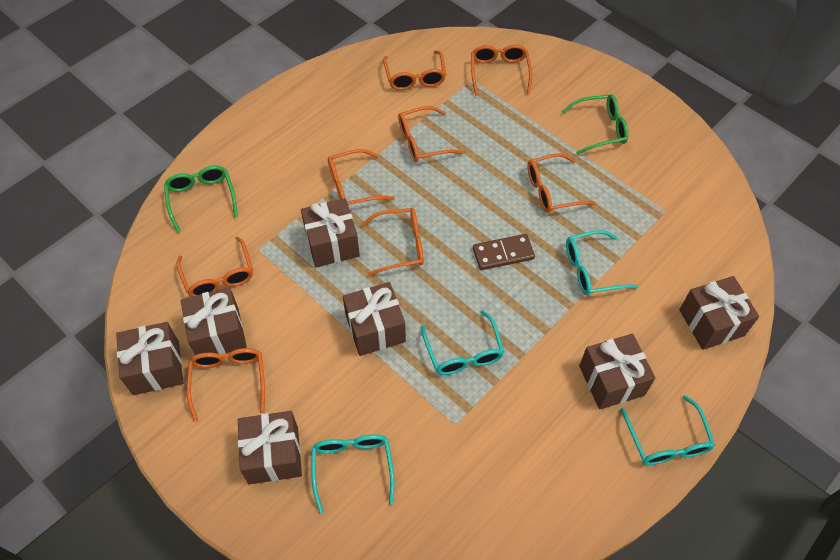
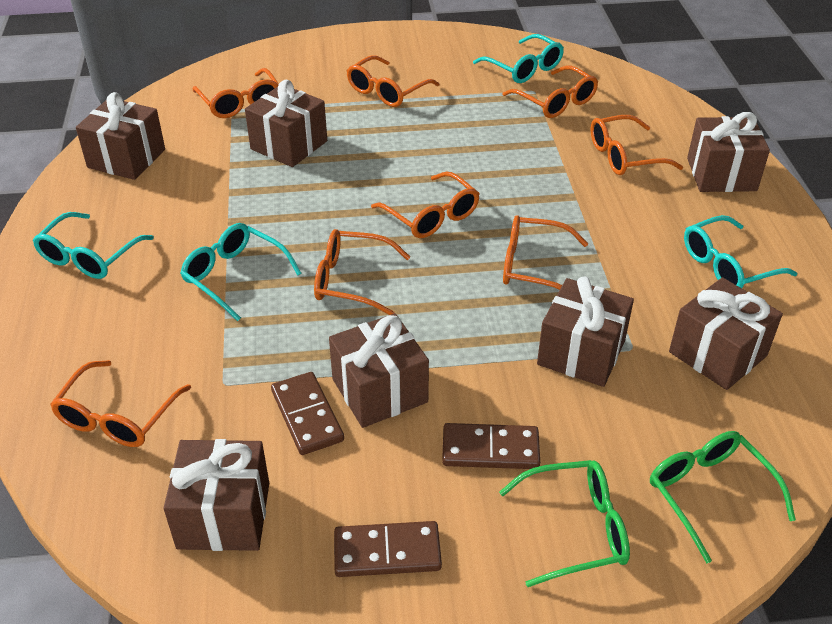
brown domino: 1 -> 3

